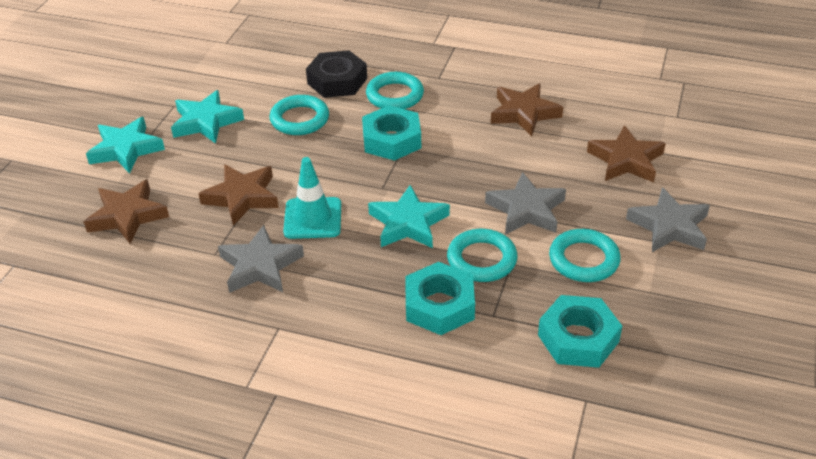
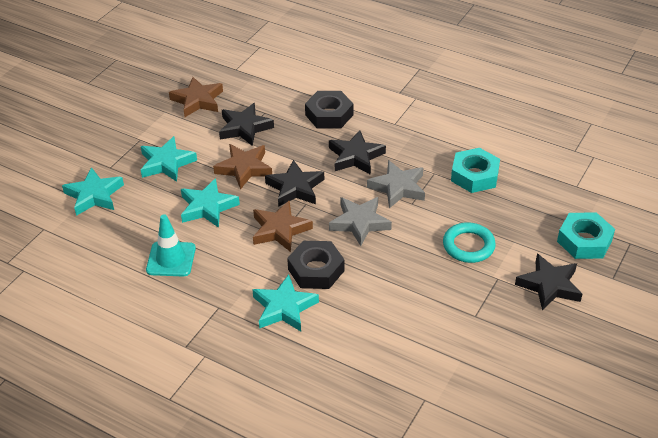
black nut: 1 -> 2
black star: 0 -> 4
brown star: 4 -> 3
grey star: 3 -> 2
turquoise nut: 3 -> 2
turquoise ring: 4 -> 1
turquoise star: 3 -> 4

